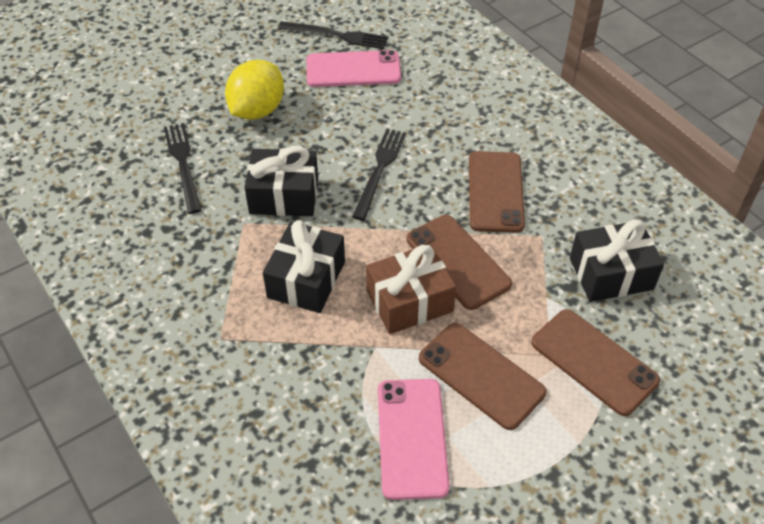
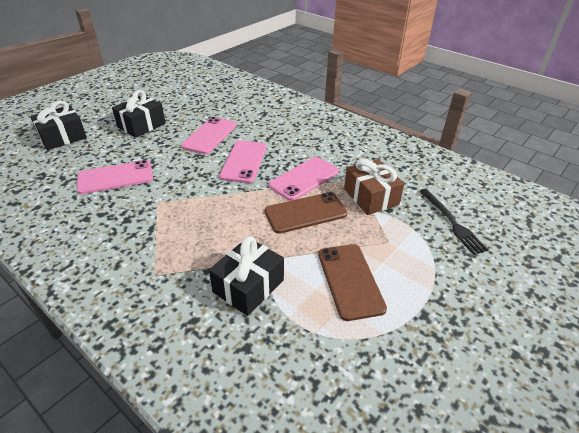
black fork: 3 -> 1
brown phone: 4 -> 2
pink phone: 2 -> 4
yellow lemon: 1 -> 0

